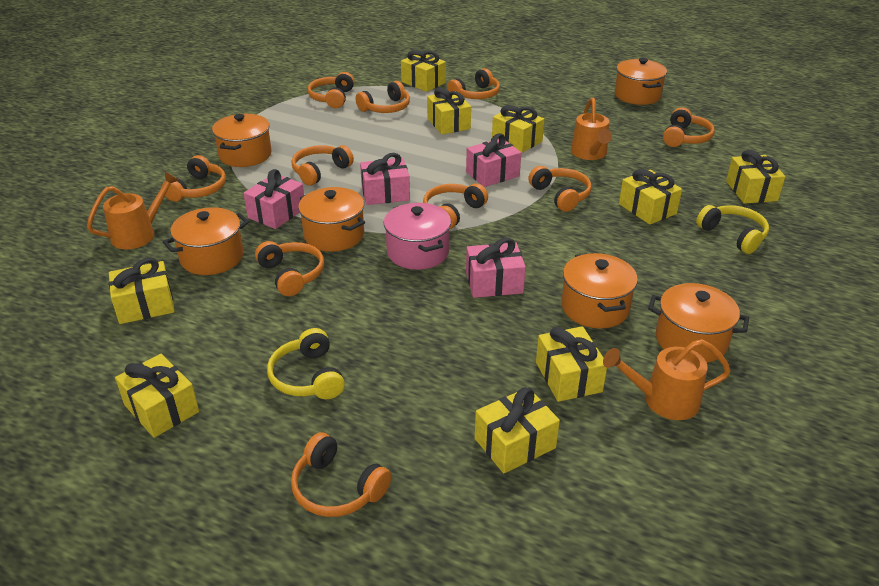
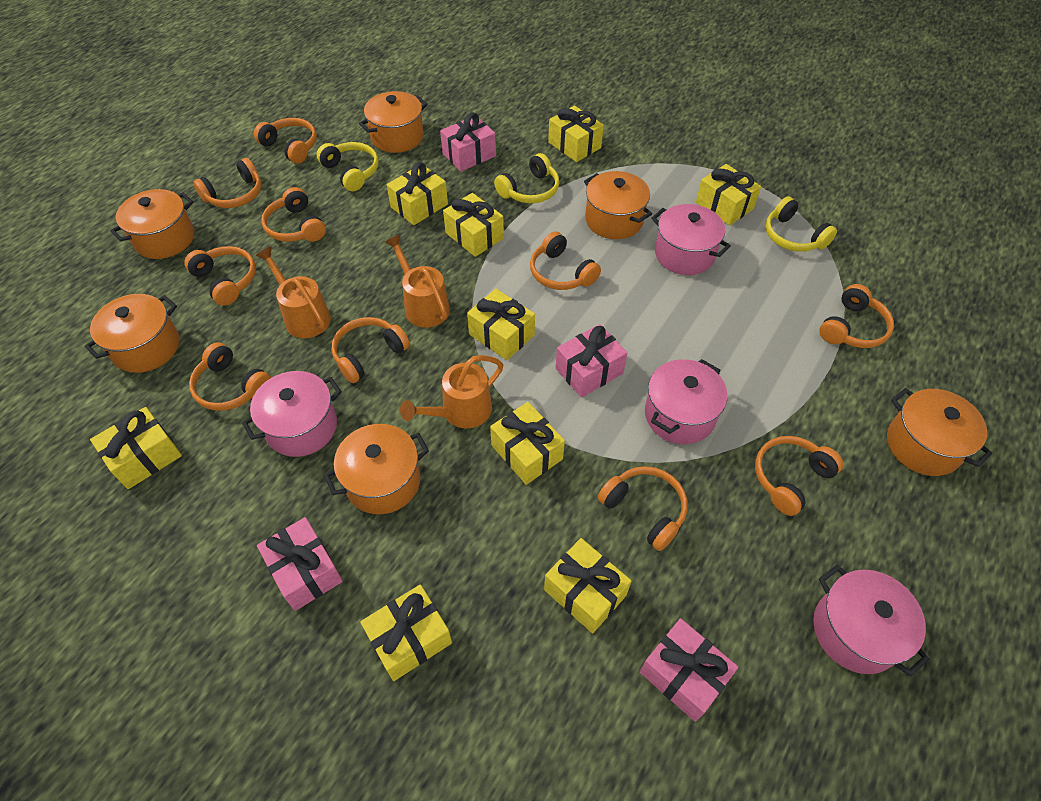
pink pot: 1 -> 4
yellow headphones: 2 -> 3

